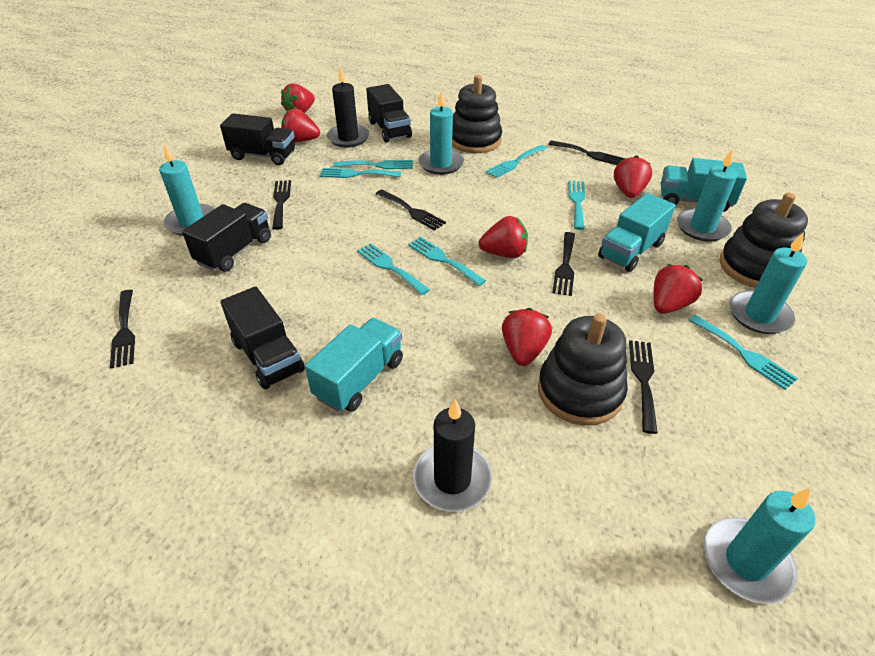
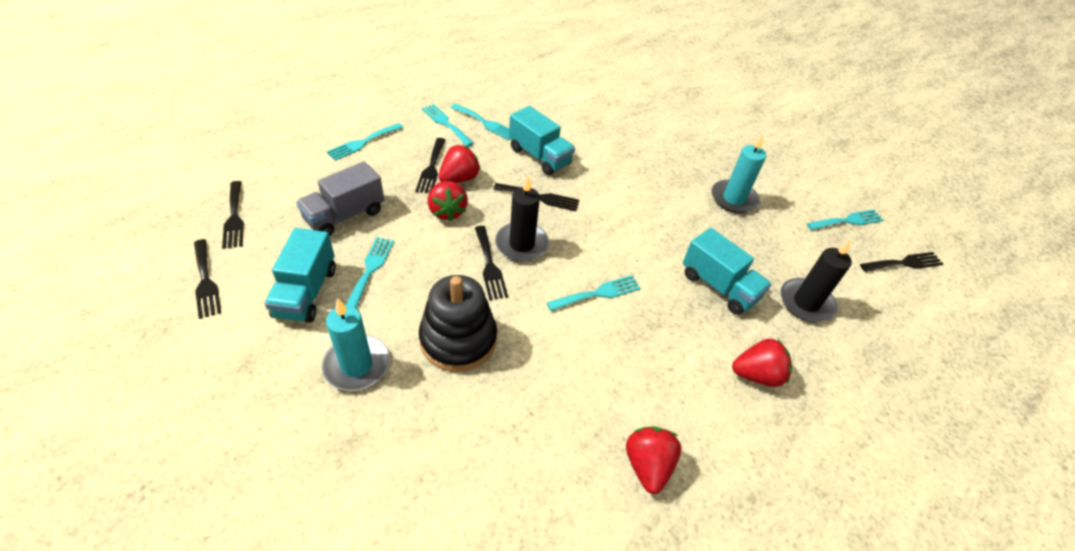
black stacking toy: 3 -> 1
black truck: 4 -> 0
grey truck: 0 -> 1
red strawberry: 6 -> 4
turquoise candle: 5 -> 2
turquoise fork: 7 -> 6

